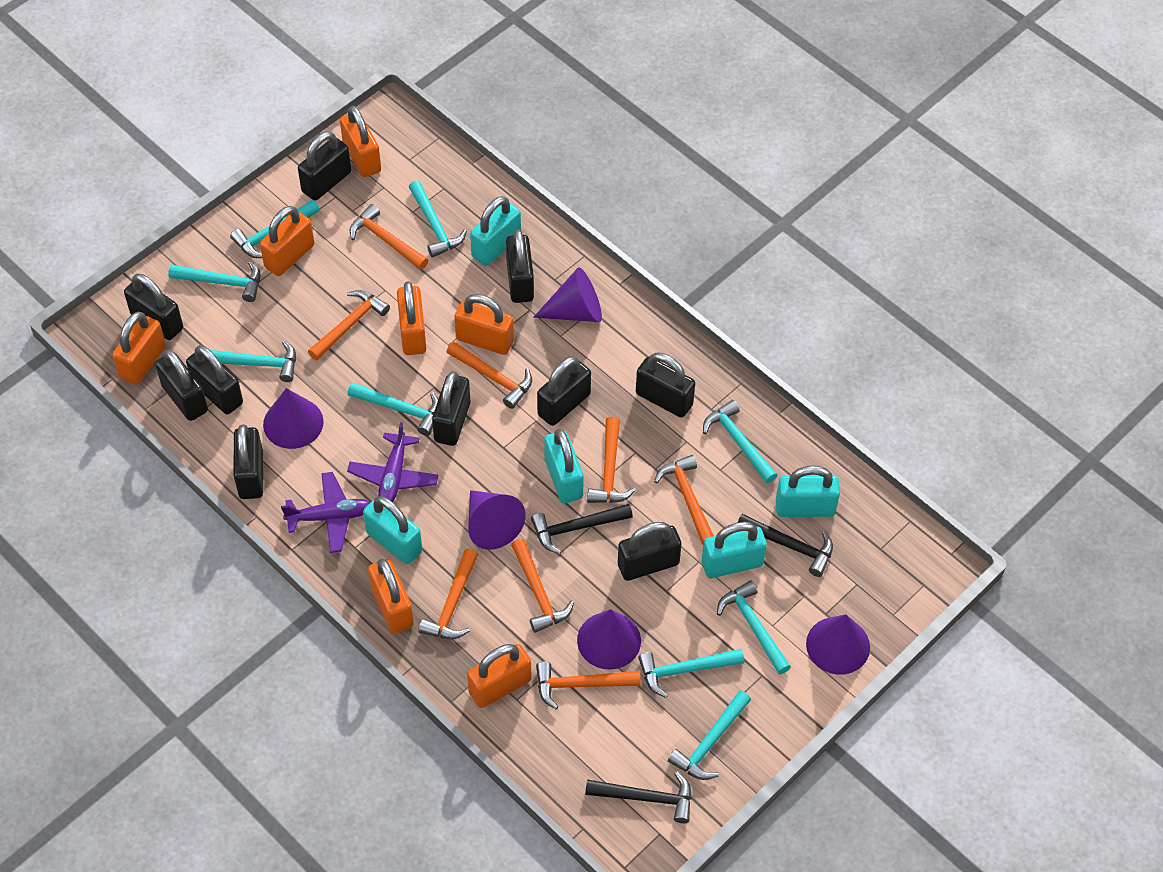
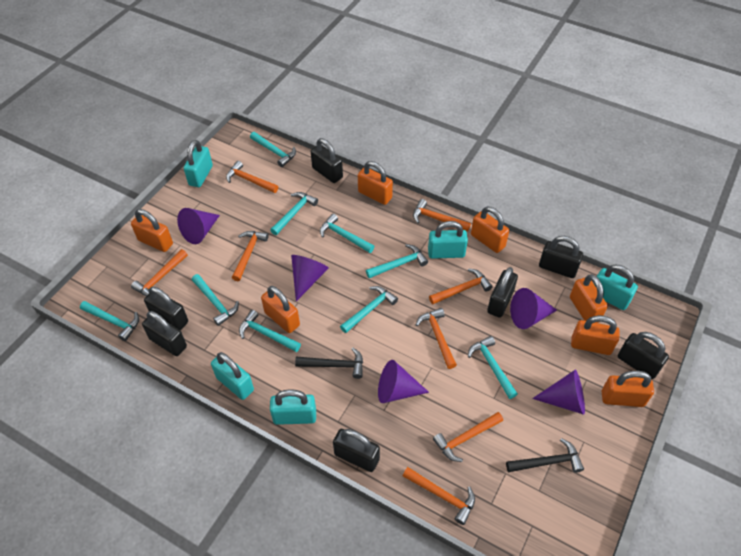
black hammer: 3 -> 2
black padlock: 10 -> 7
purple plane: 2 -> 0

